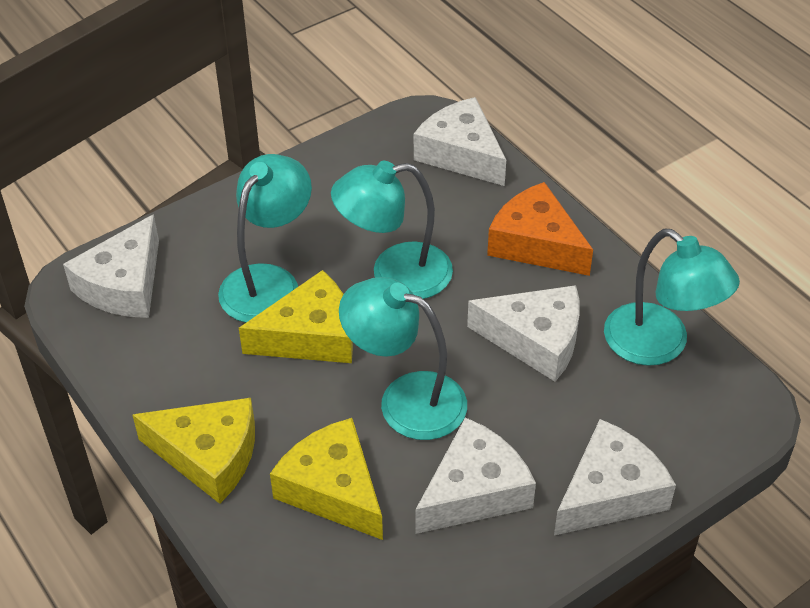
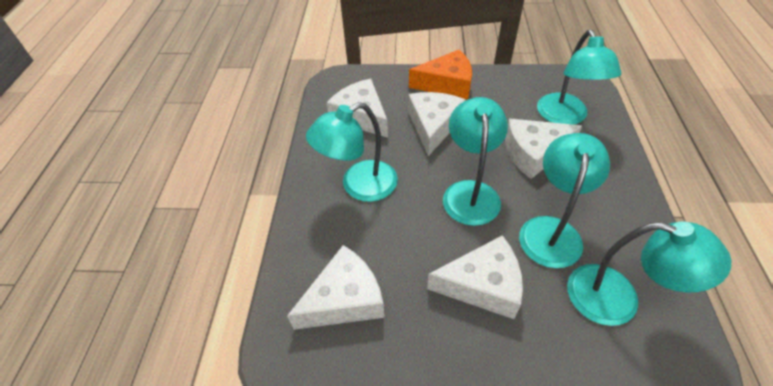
turquoise lamp: 4 -> 5
yellow cheese: 3 -> 0

